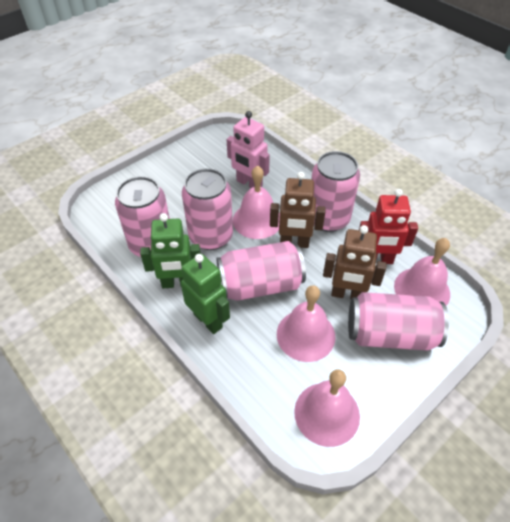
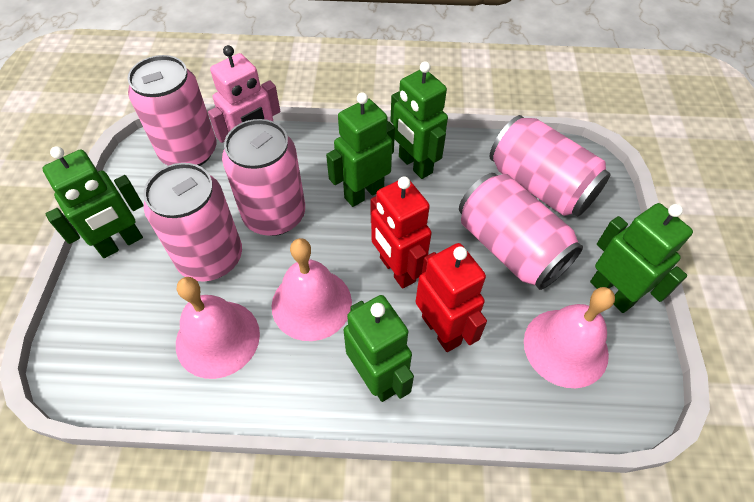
brown robot: 2 -> 0
green robot: 2 -> 5
pink bell: 4 -> 3
red robot: 1 -> 2

